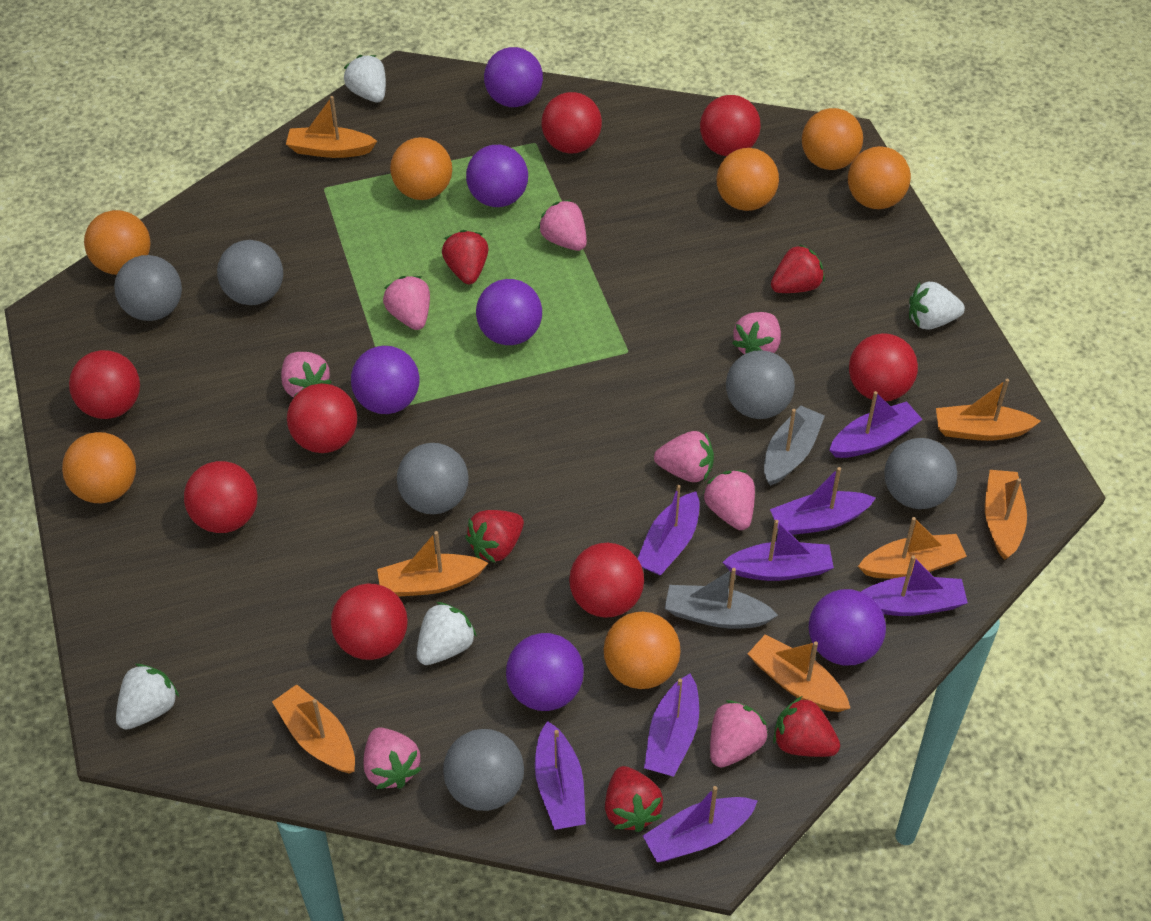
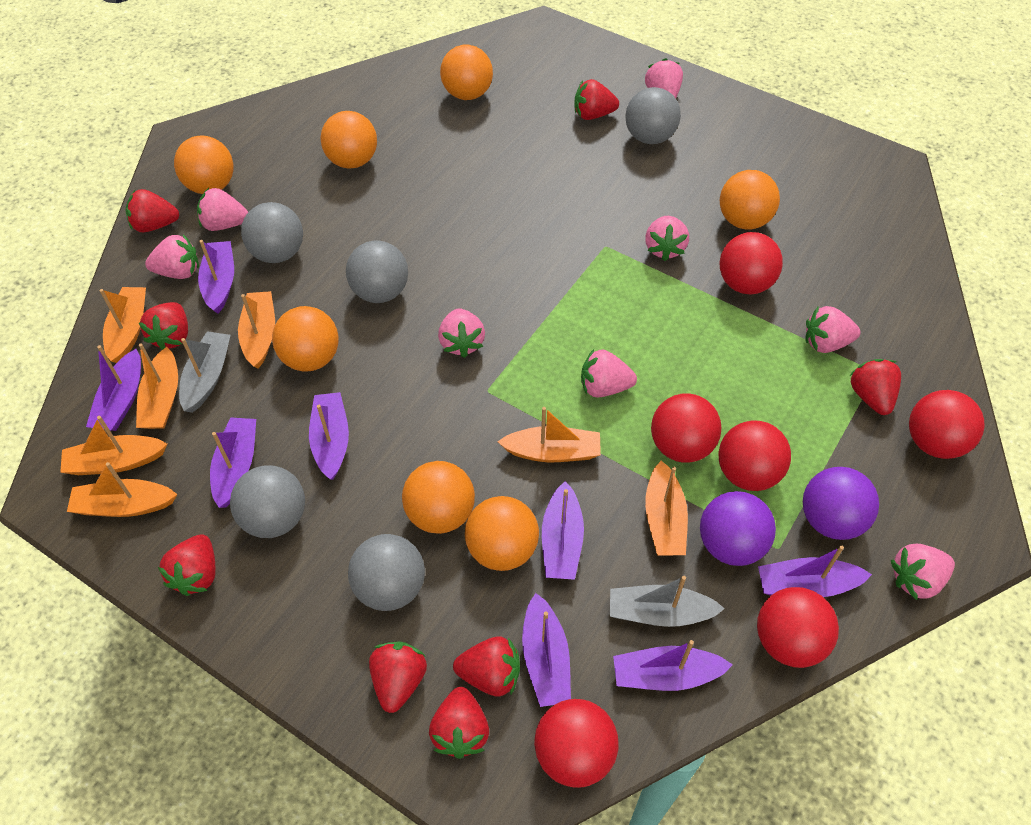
grey ball: 6 -> 5
purple ball: 6 -> 2
red ball: 8 -> 6
red strawberry: 5 -> 8
white strawberry: 4 -> 0

